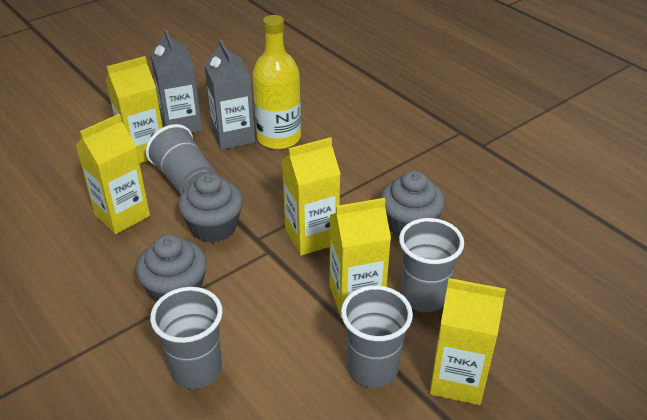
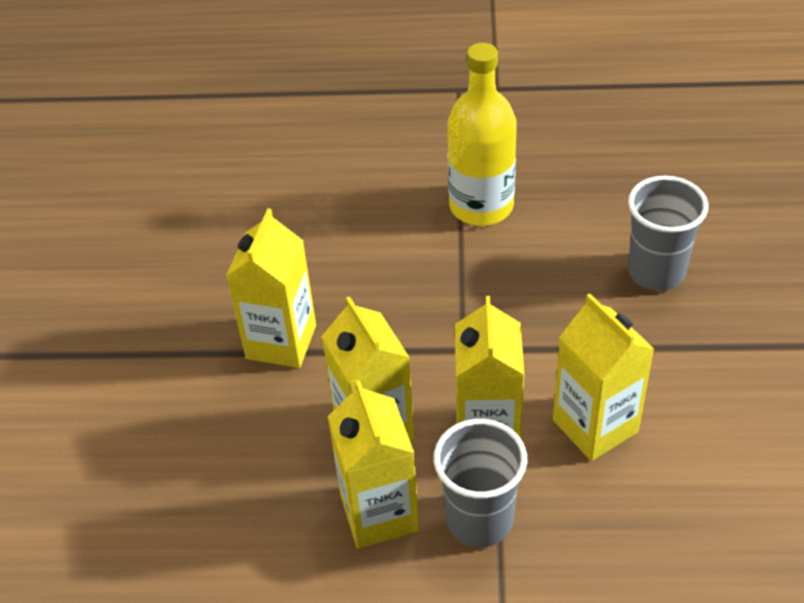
grey carton: 2 -> 0
grey cup: 4 -> 2
grey cupcake: 3 -> 0

